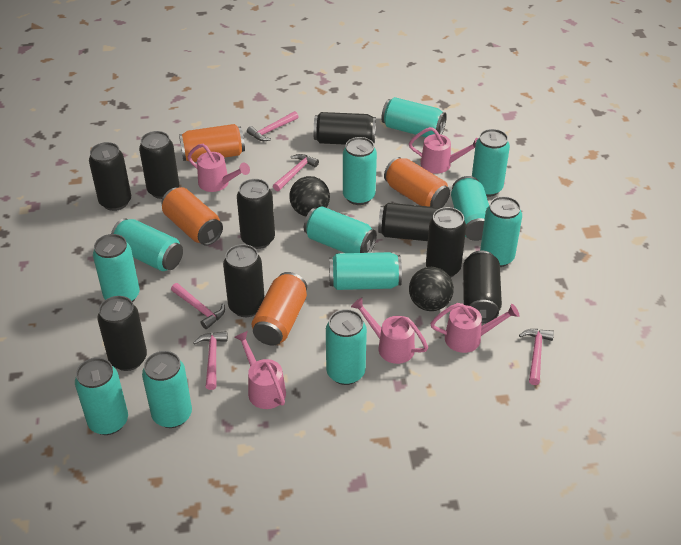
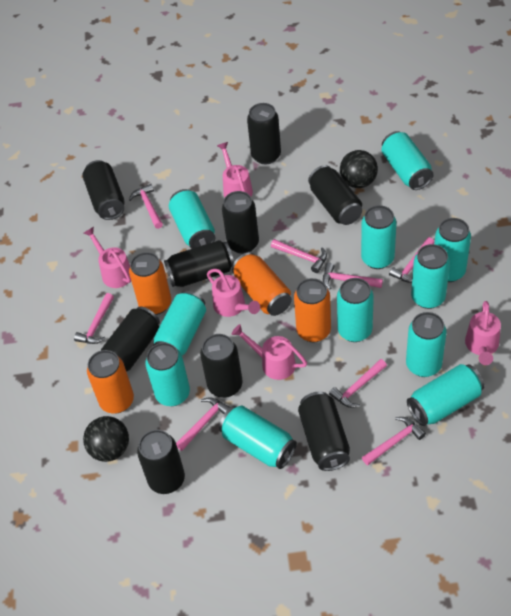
pink hammer: 5 -> 8
turquoise can: 12 -> 11

